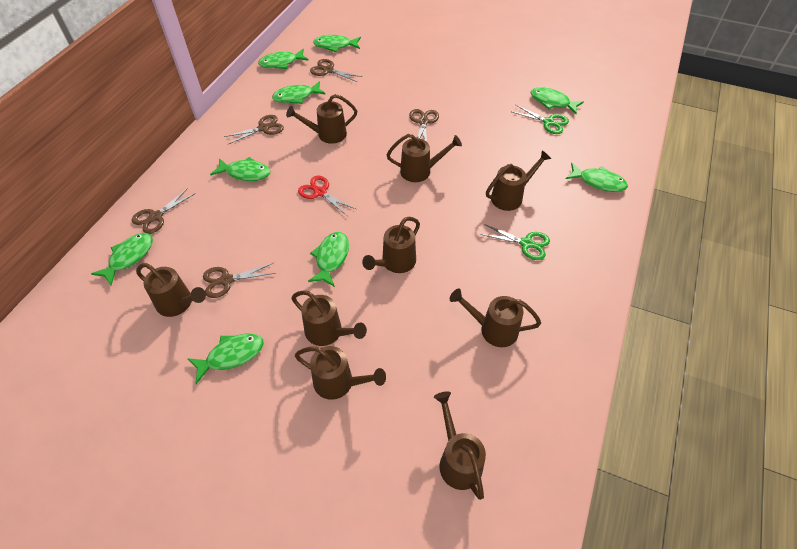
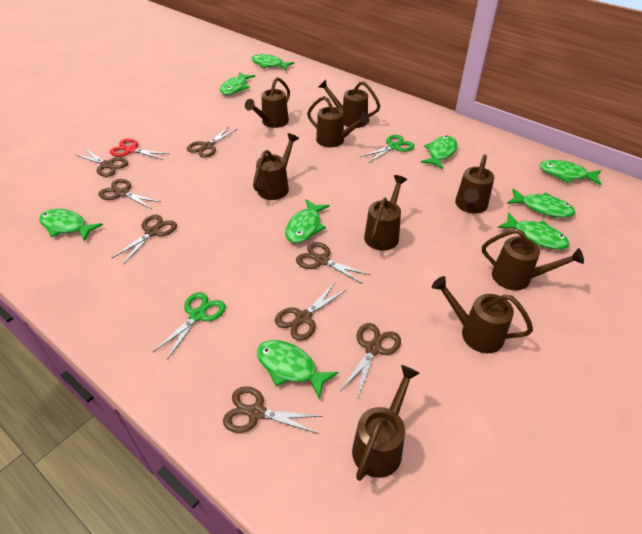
brown scissors: 5 -> 8

